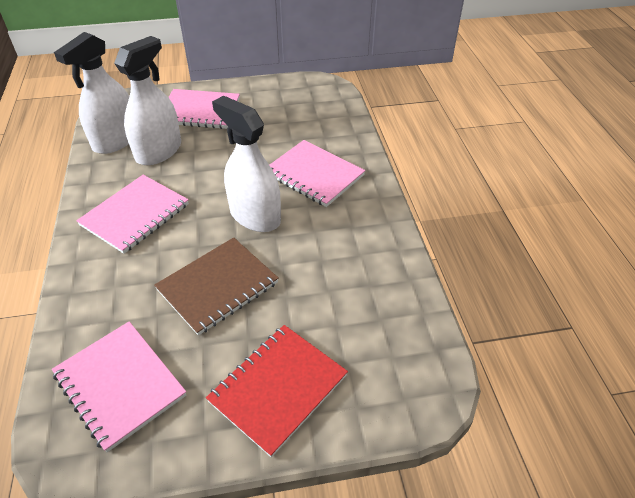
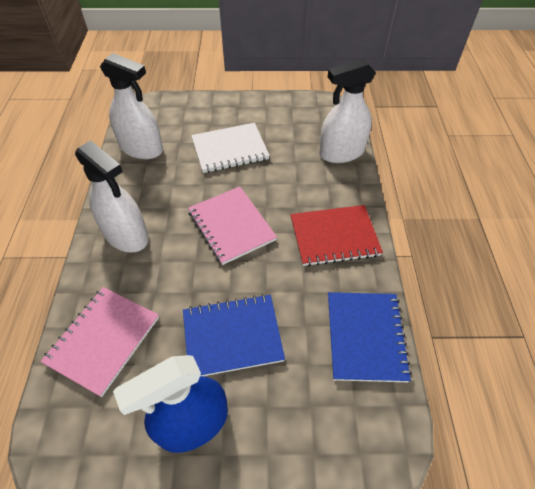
blue notebook: 0 -> 2
blue spray bottle: 0 -> 1
brown notebook: 1 -> 0
pink notebook: 4 -> 2
white notebook: 0 -> 1

